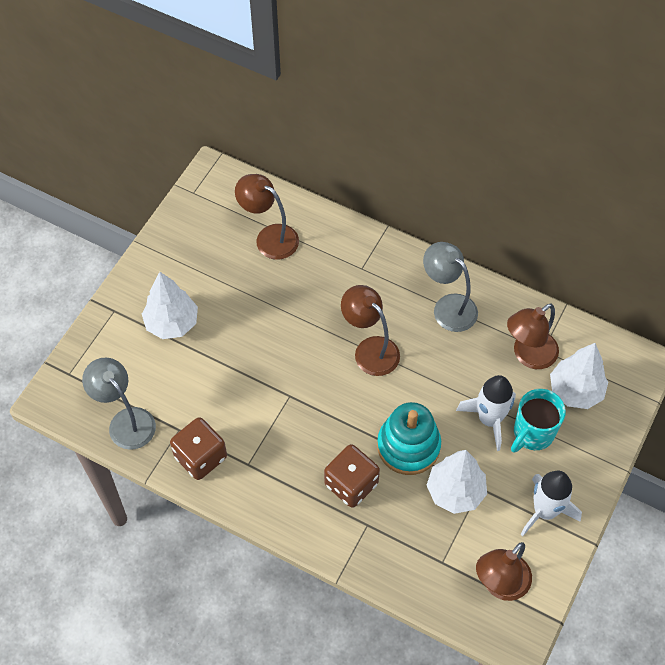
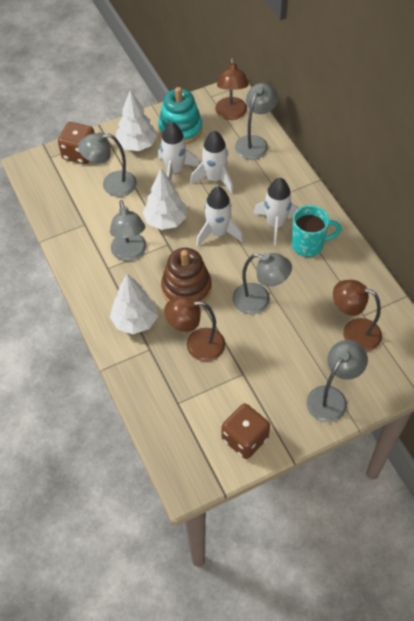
brown lamp: 4 -> 3
brown stacking toy: 0 -> 1
grey lamp: 2 -> 5
white rocket: 2 -> 4

